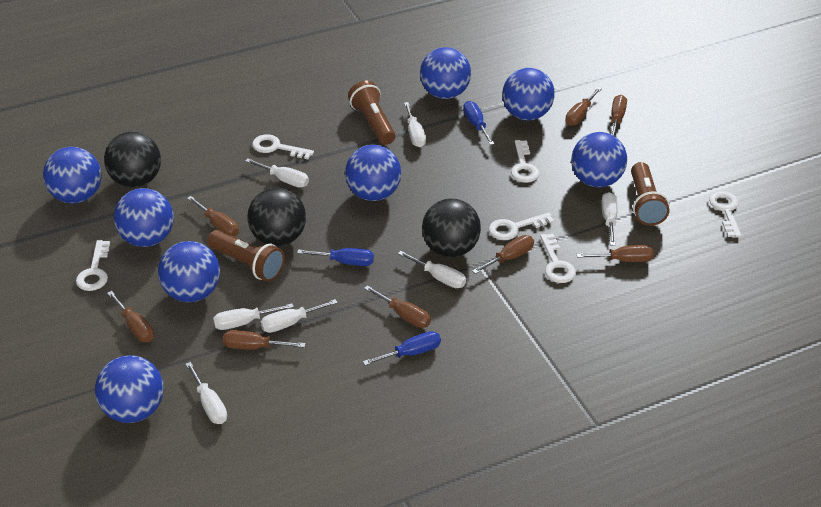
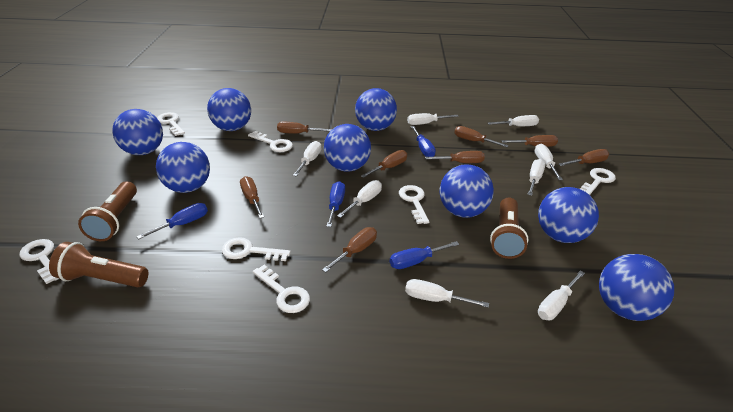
black ball: 3 -> 0
blue screwdriver: 3 -> 4
white key: 6 -> 7
white screwdriver: 7 -> 8

